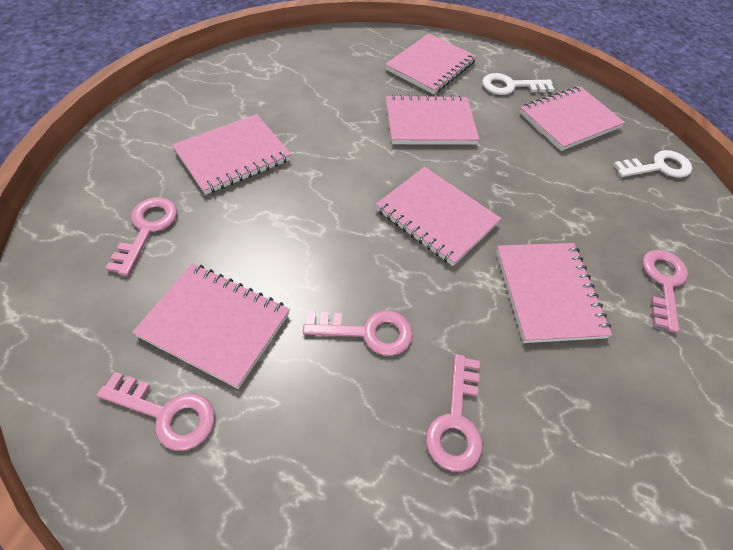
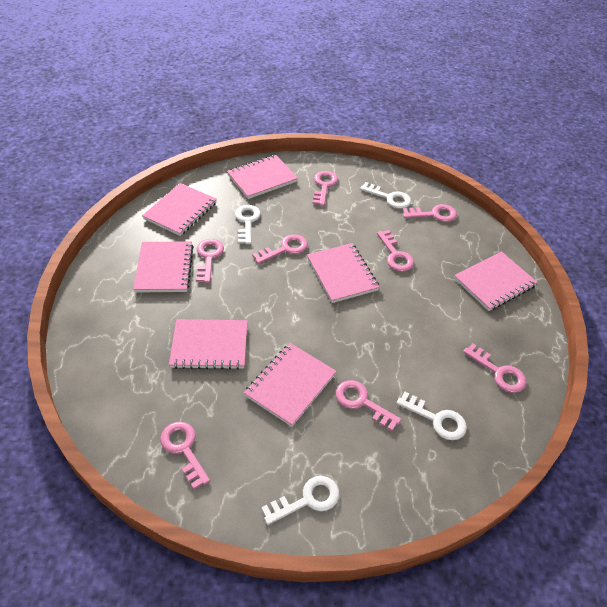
pink key: 5 -> 8
white key: 2 -> 4

